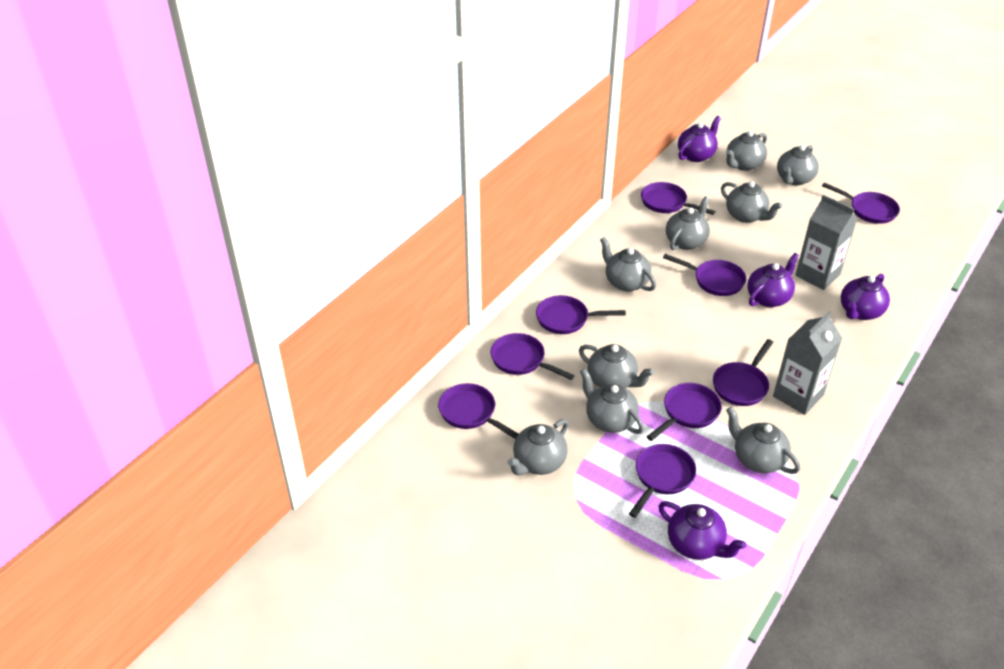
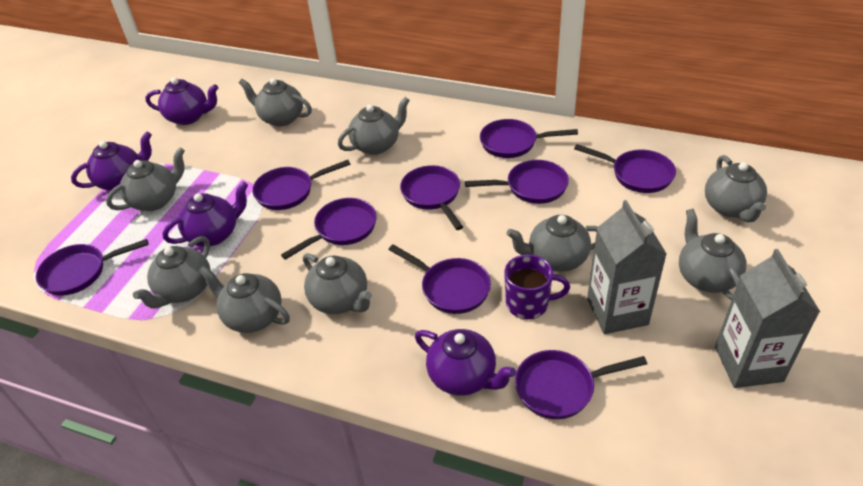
purple mug: 0 -> 1

